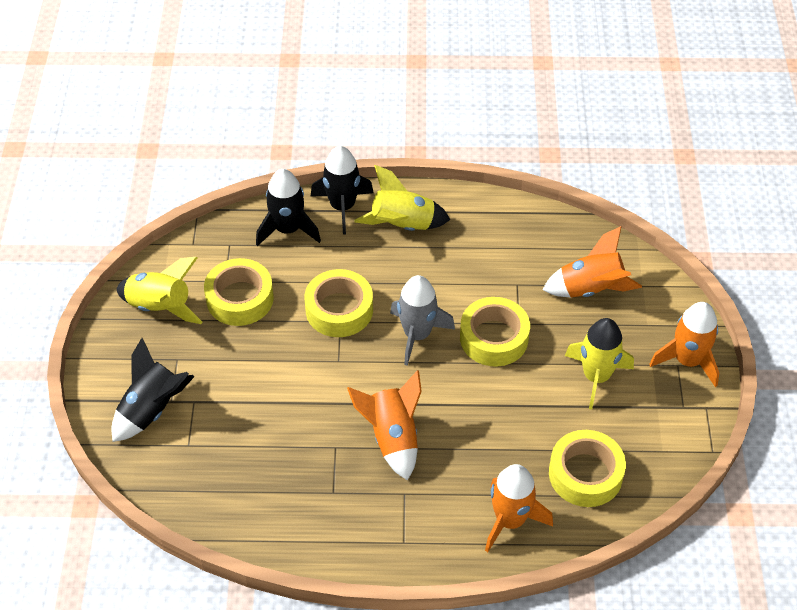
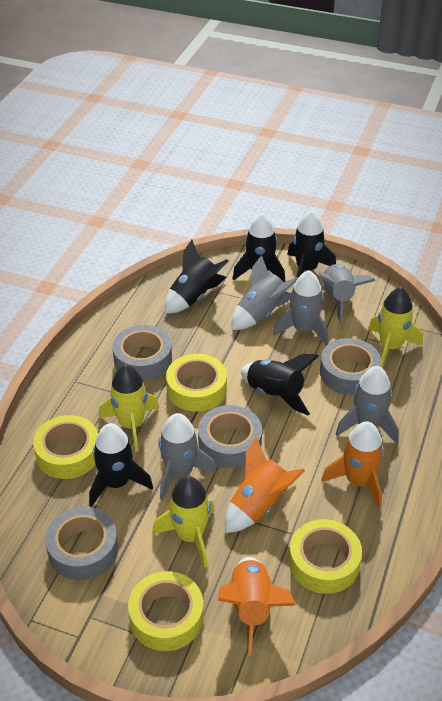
black rocket: 3 -> 5
grey rocket: 1 -> 5
grey tape: 0 -> 4
orange rocket: 4 -> 3

